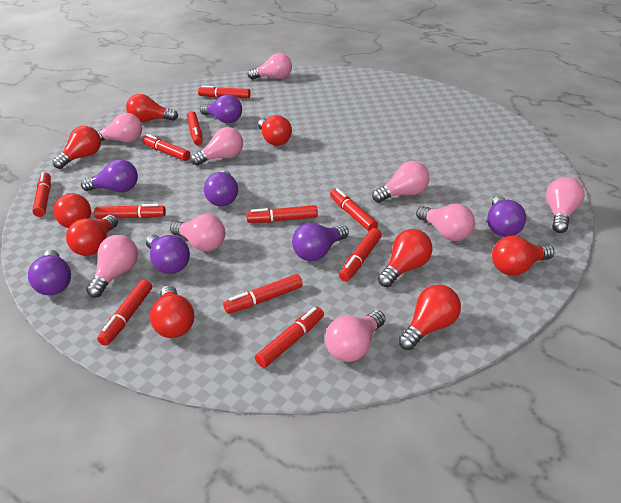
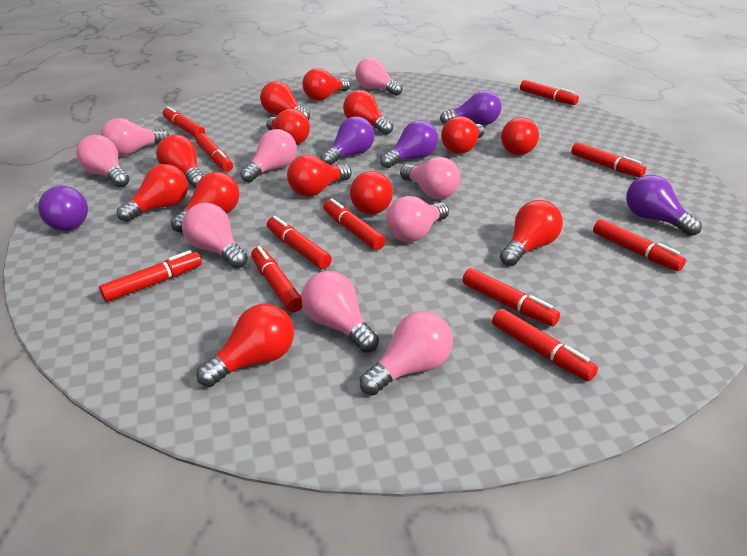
purple light bulb: 7 -> 5
red light bulb: 9 -> 13

